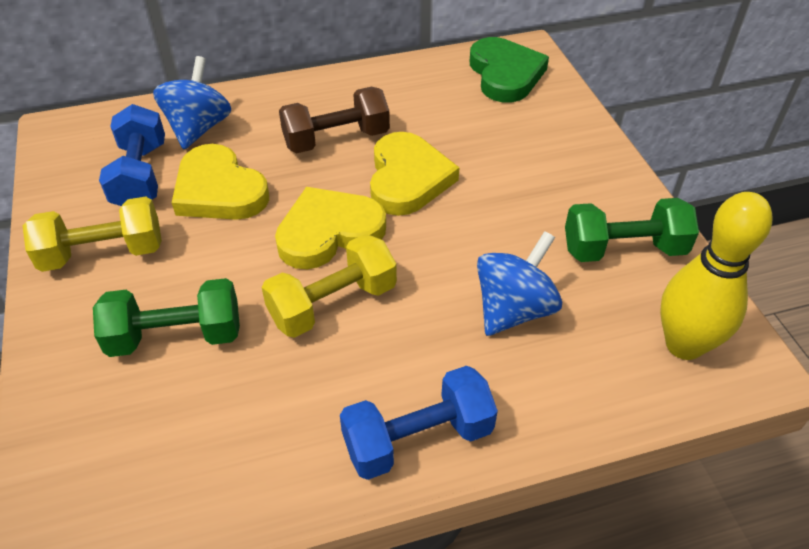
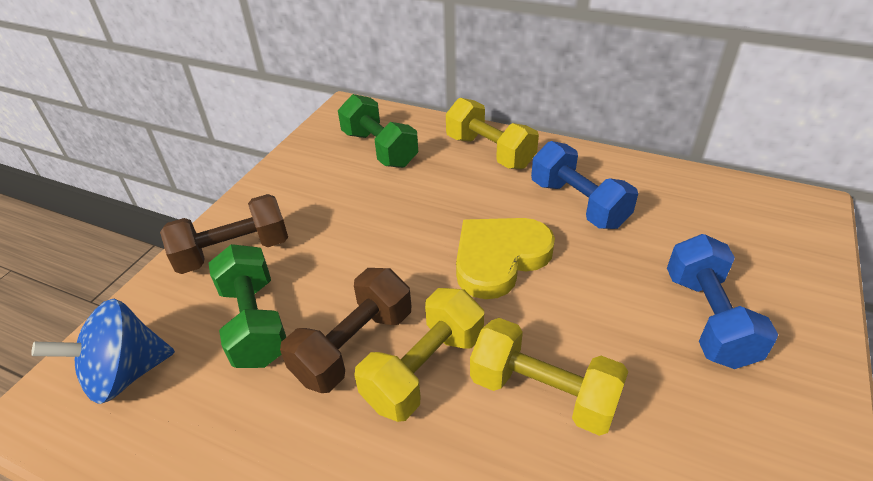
blue spinning top: 2 -> 1
brown dumbbell: 1 -> 2
green heart: 1 -> 0
yellow bowling pin: 1 -> 0
yellow dumbbell: 2 -> 3
yellow heart: 3 -> 1

